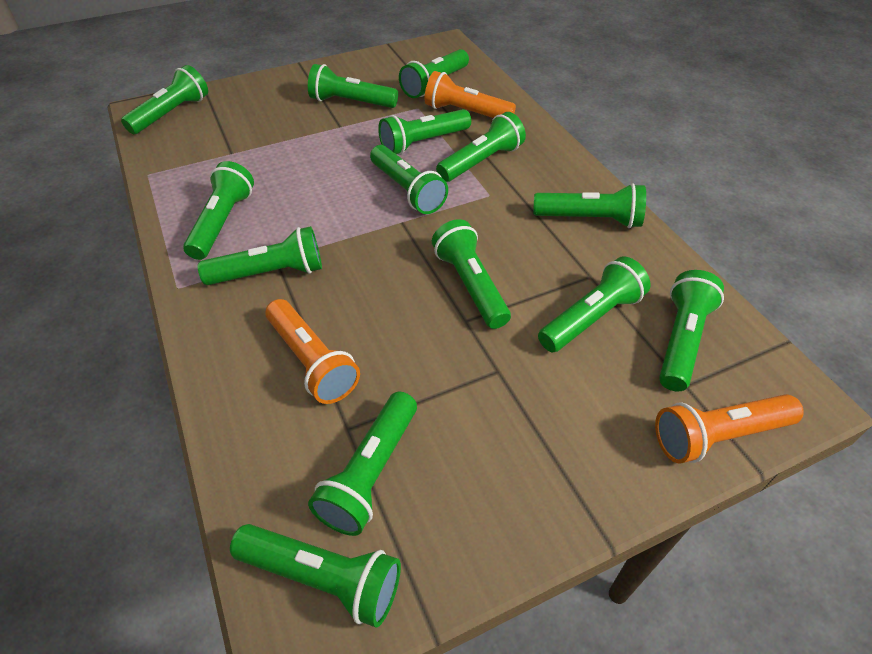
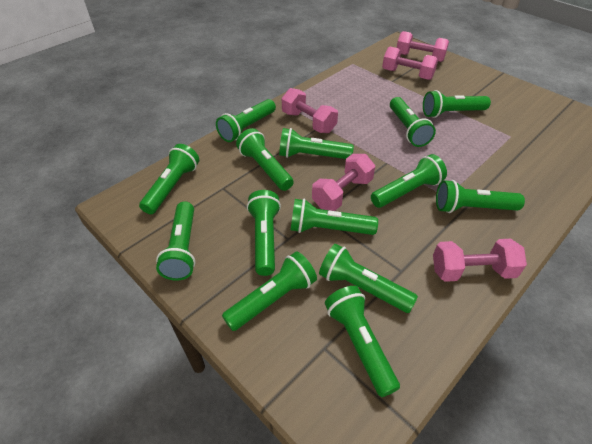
orange flashlight: 3 -> 0
pink dumbbell: 0 -> 5

